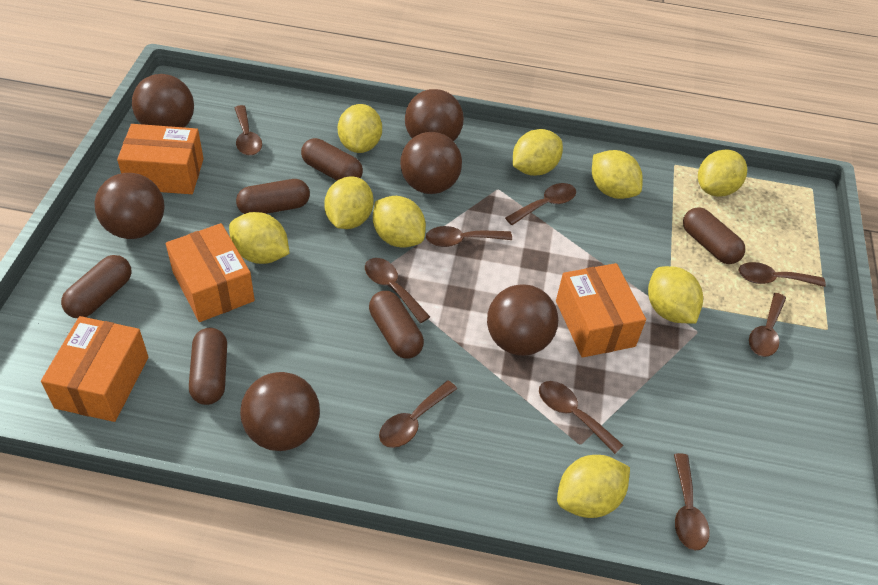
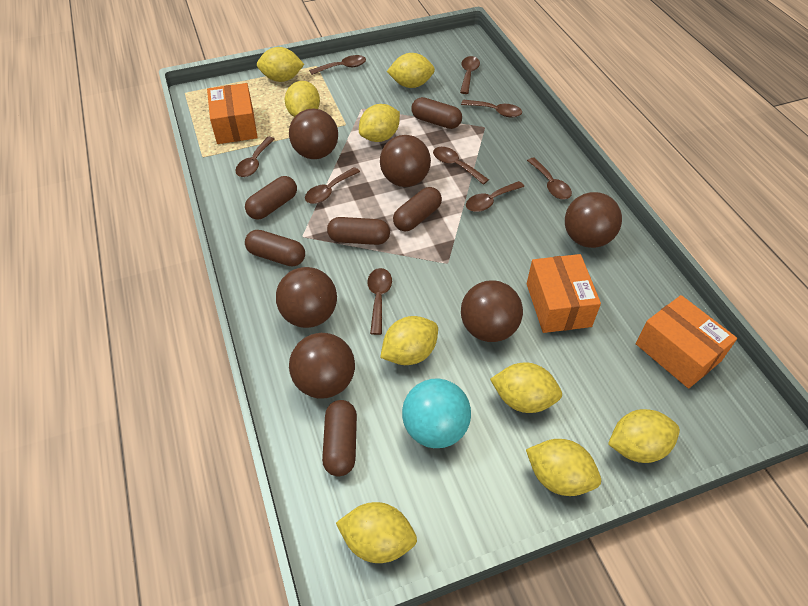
orange box: 4 -> 3
turquoise ball: 0 -> 1

